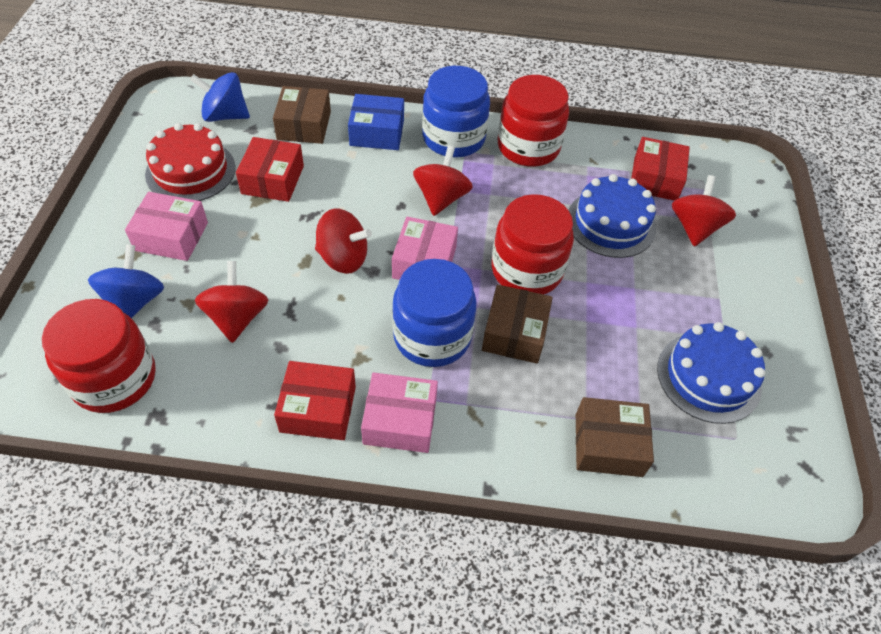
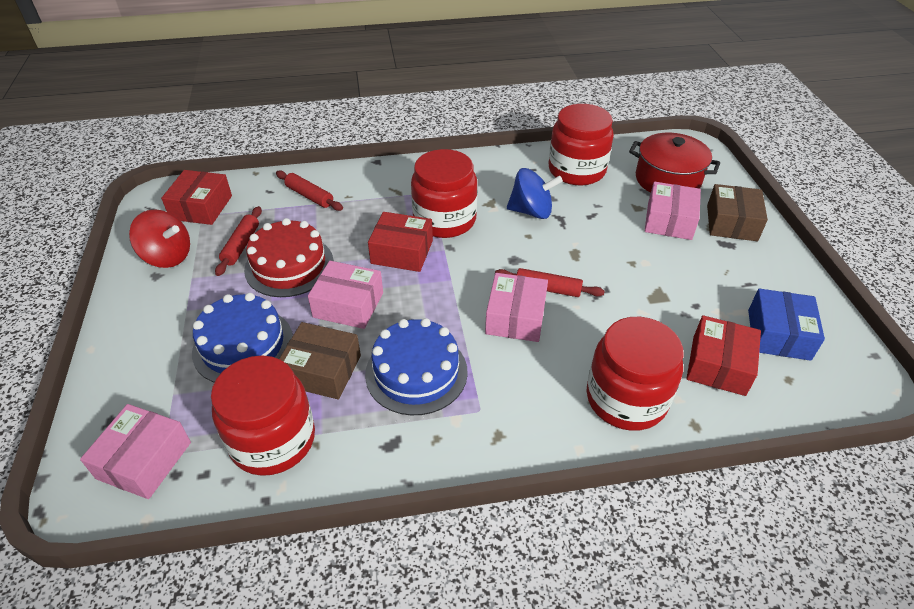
blue jar: 2 -> 0
blue spinning top: 2 -> 1
brown box: 3 -> 2
pink box: 3 -> 4
red jar: 3 -> 4
red pot: 0 -> 1
red rolling pin: 0 -> 3
red spinning top: 4 -> 1

